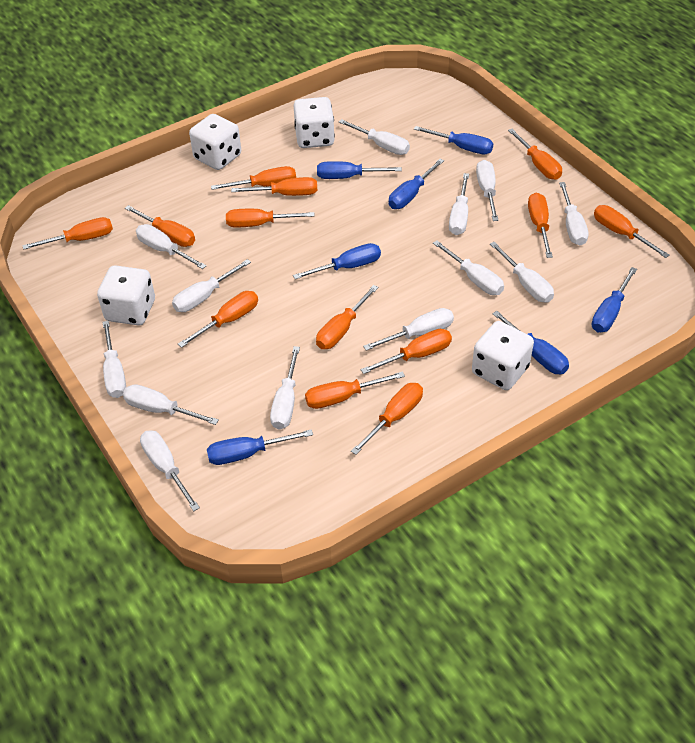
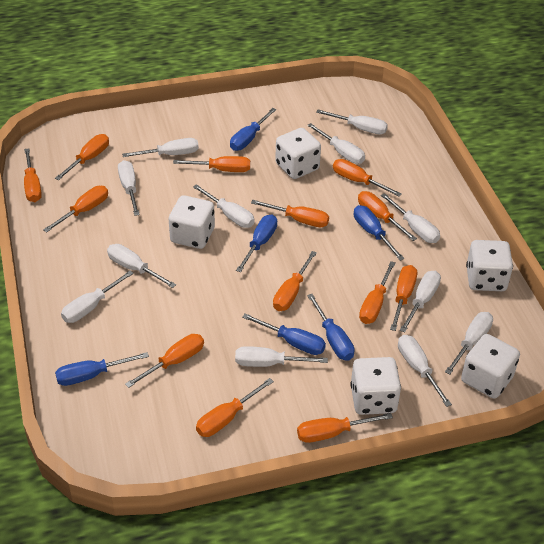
blue screwdriver: 7 -> 6
white dice: 4 -> 5
white screwdriver: 13 -> 12

